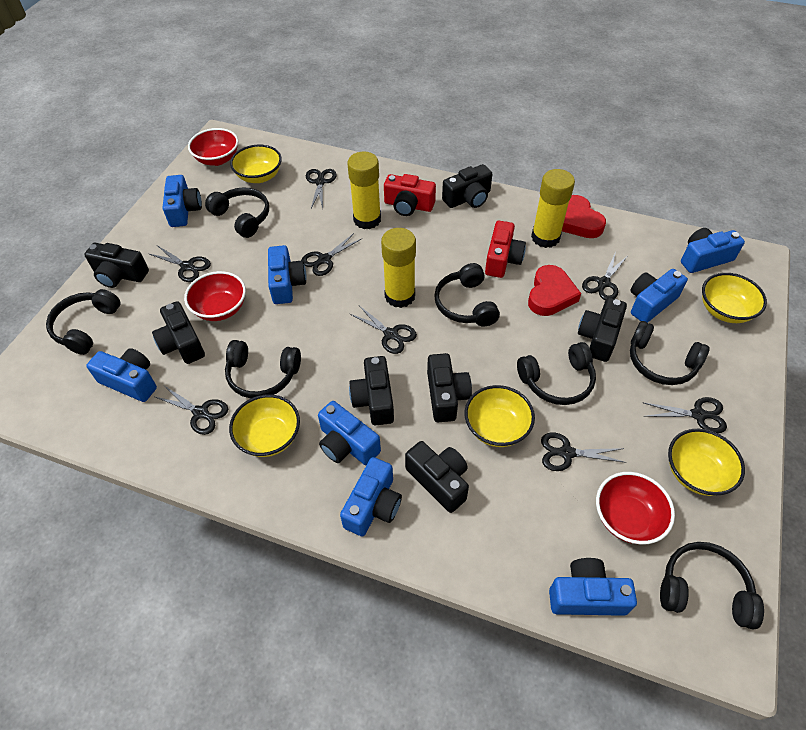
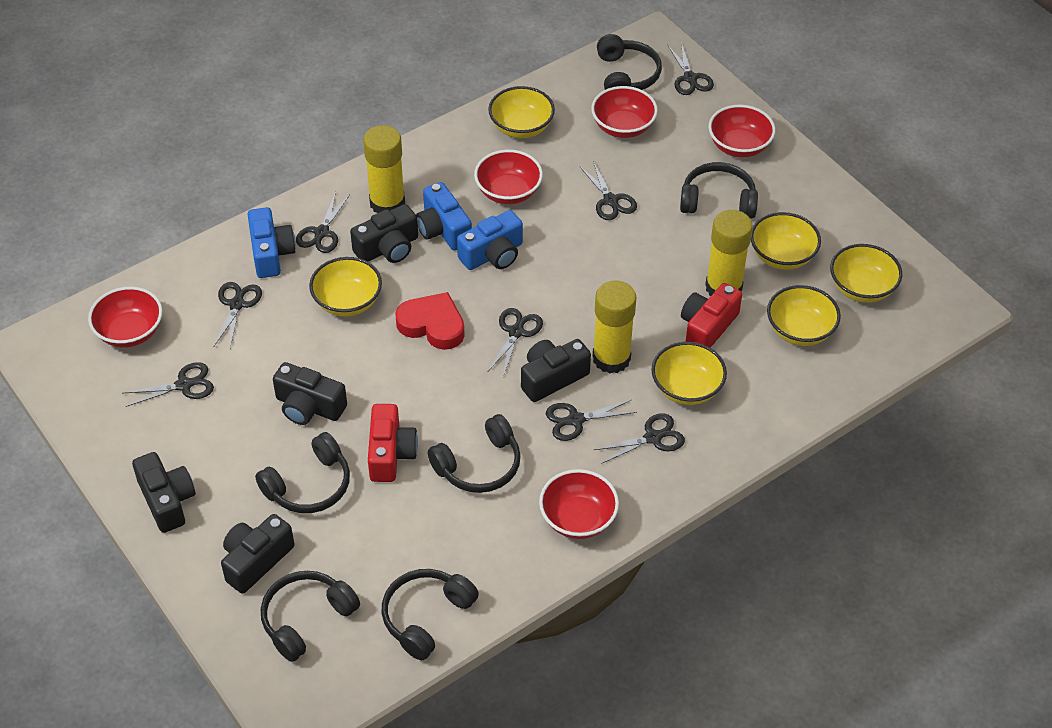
black camera: 7 -> 5
black headphones: 7 -> 6
blue camera: 8 -> 3
red bowl: 3 -> 5
red heart: 2 -> 1
yellow bowl: 5 -> 6

